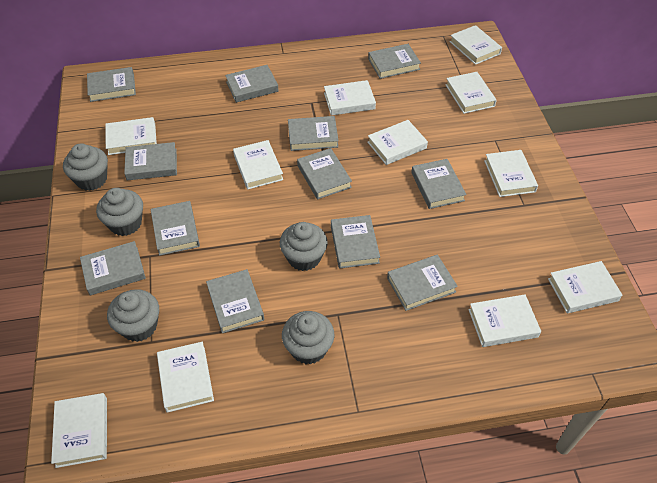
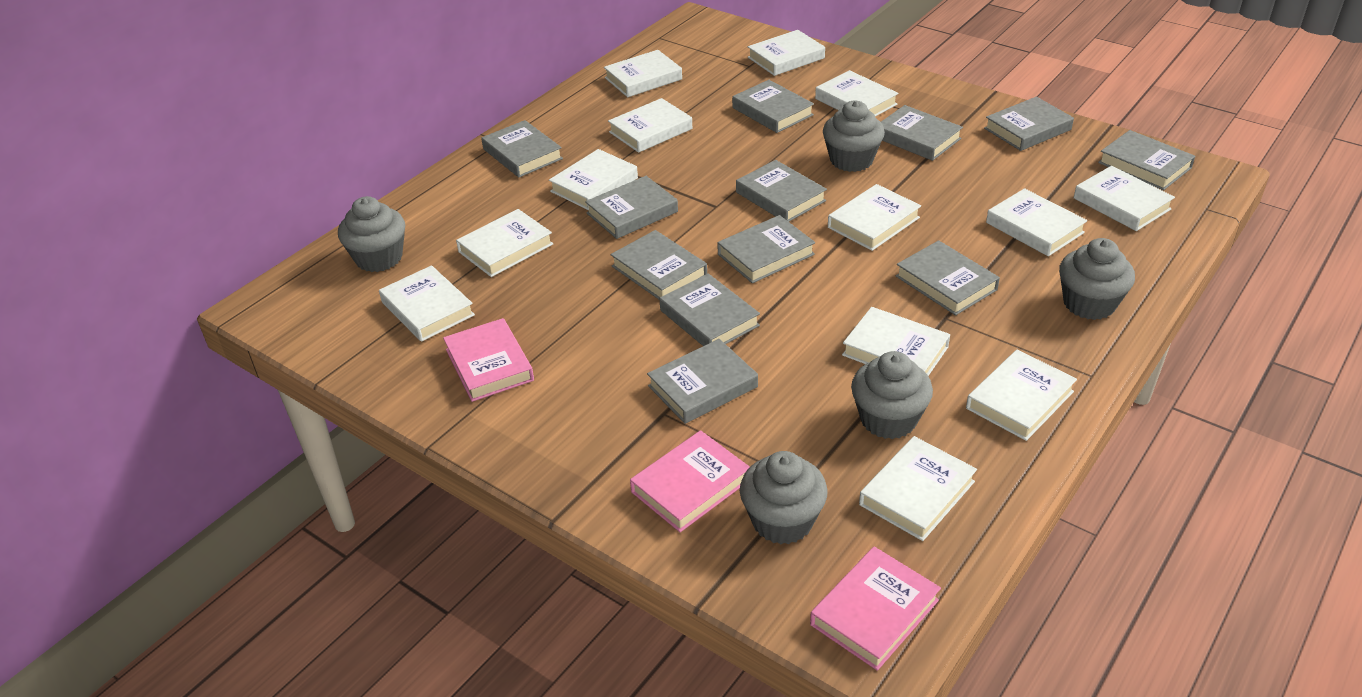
pink book: 0 -> 3
white book: 11 -> 13

